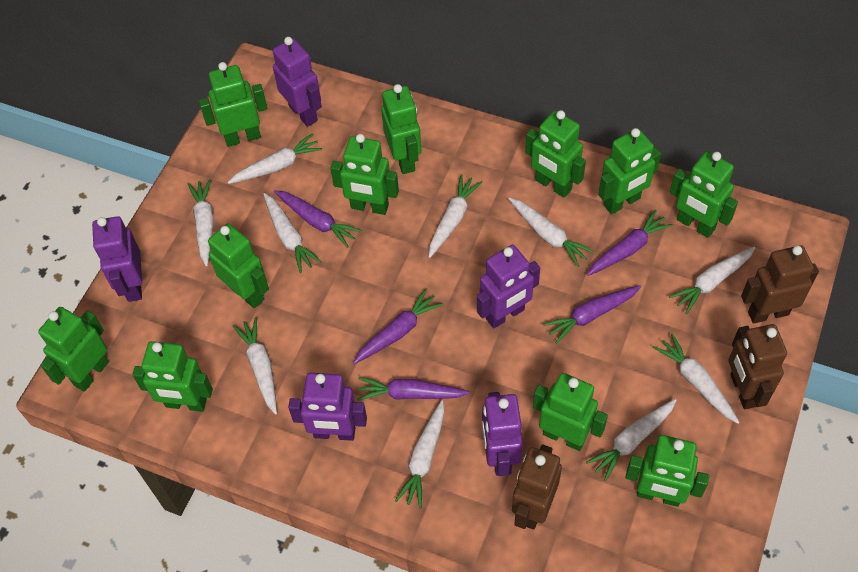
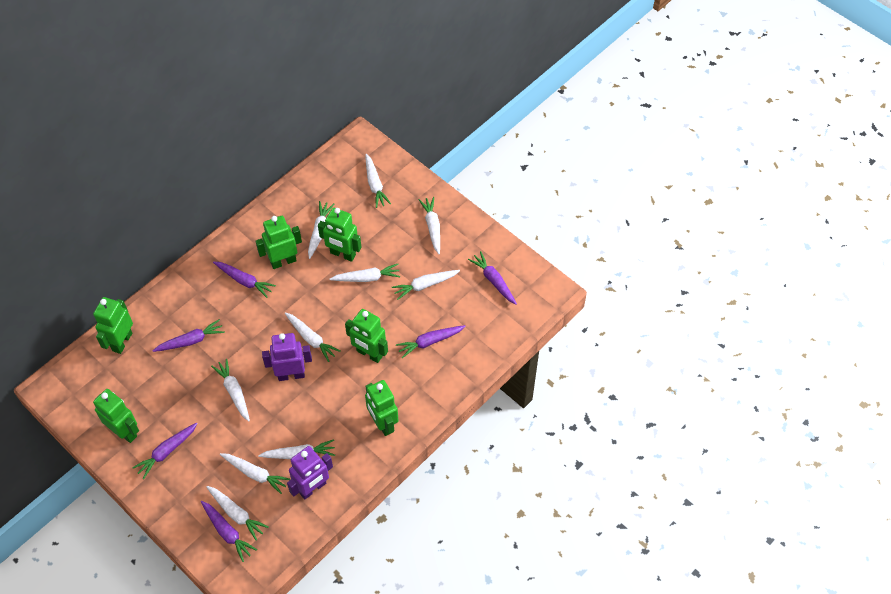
brown robot: 3 -> 0
green robot: 11 -> 6
purple carrot: 5 -> 6
purple robot: 5 -> 2

